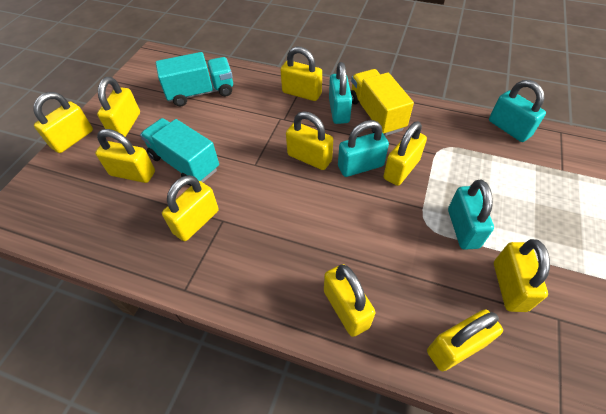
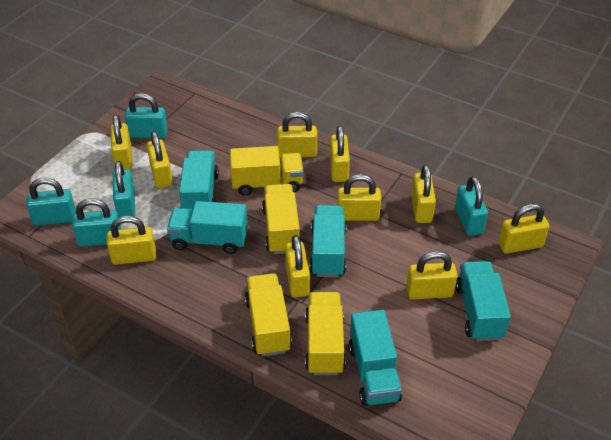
turquoise padlock: 4 -> 5
turquoise truck: 2 -> 5
yellow truck: 1 -> 4

